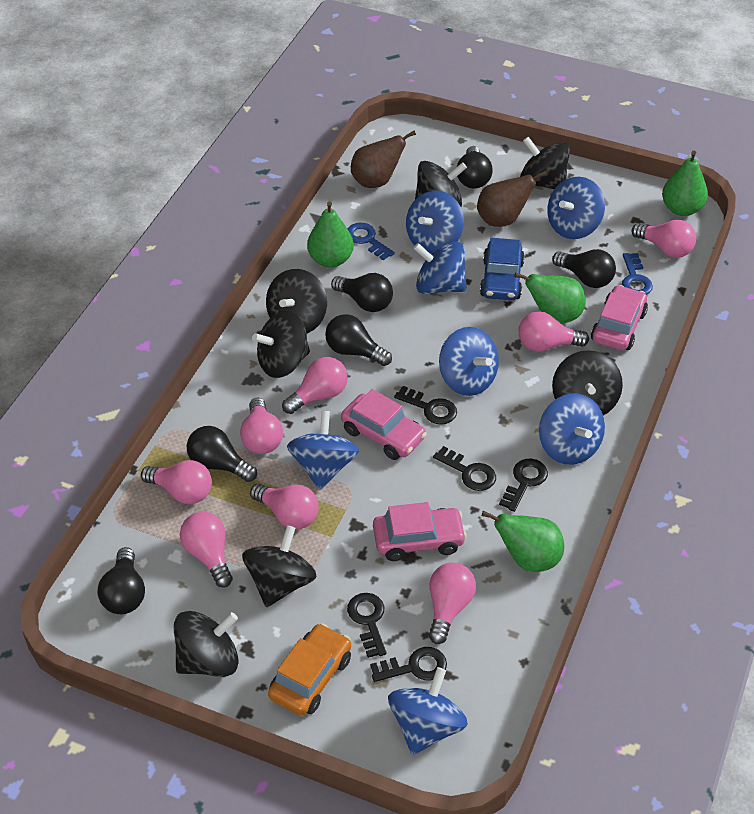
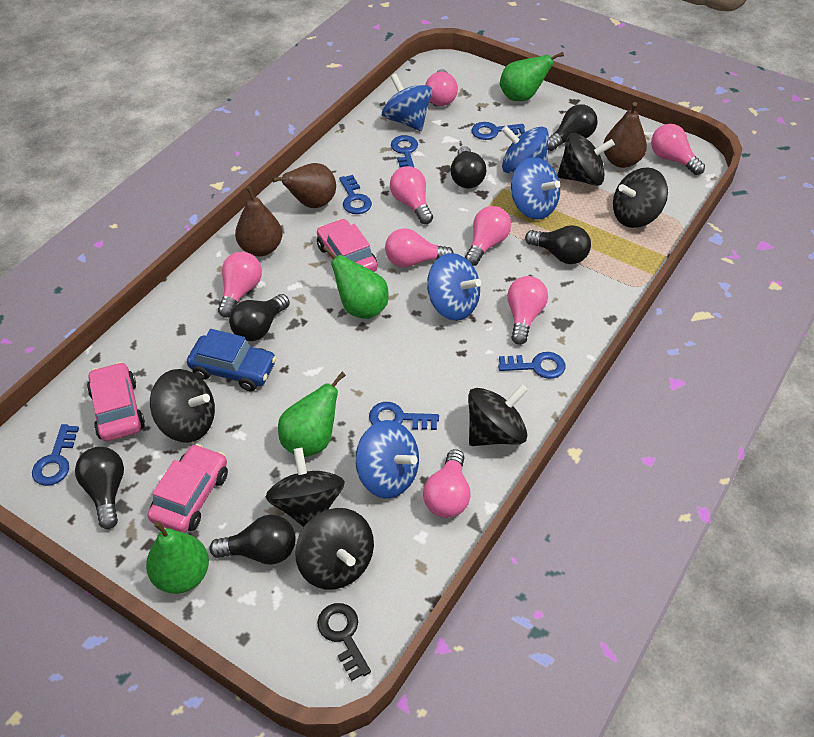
black key: 5 -> 1
black spinning top: 7 -> 6
blue key: 2 -> 6
blue spinning top: 7 -> 5
brown pear: 2 -> 3
orange car: 1 -> 0

